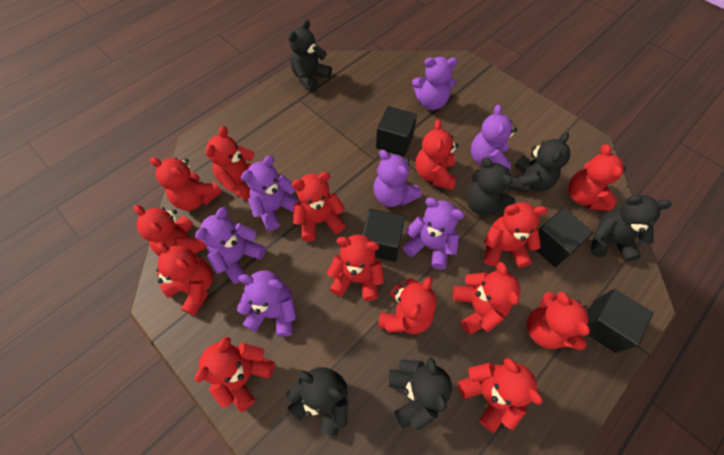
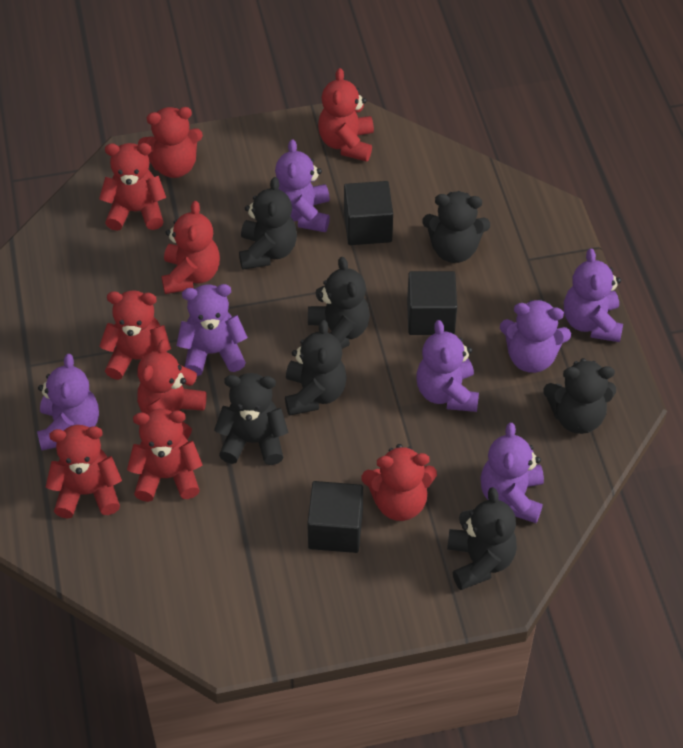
black cube: 4 -> 3
black teddy bear: 6 -> 7
red teddy bear: 14 -> 9

